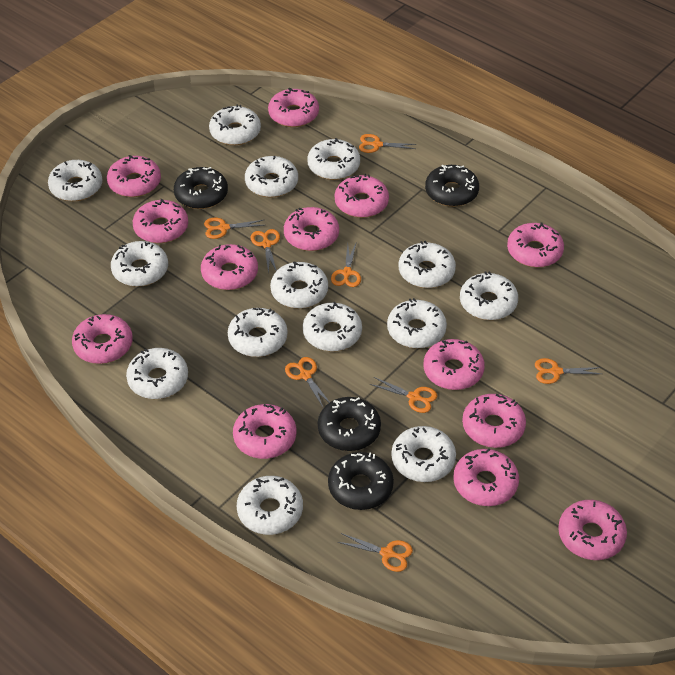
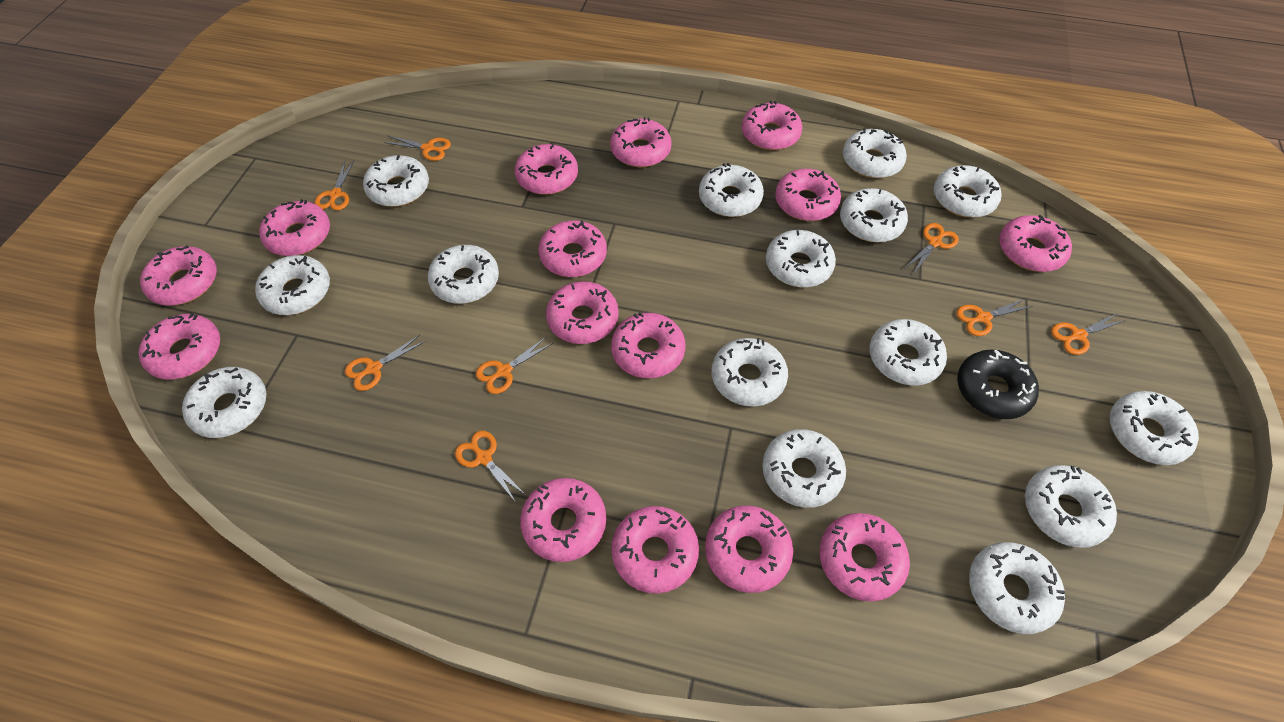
black donut: 4 -> 1
pink donut: 13 -> 15
white donut: 14 -> 15

